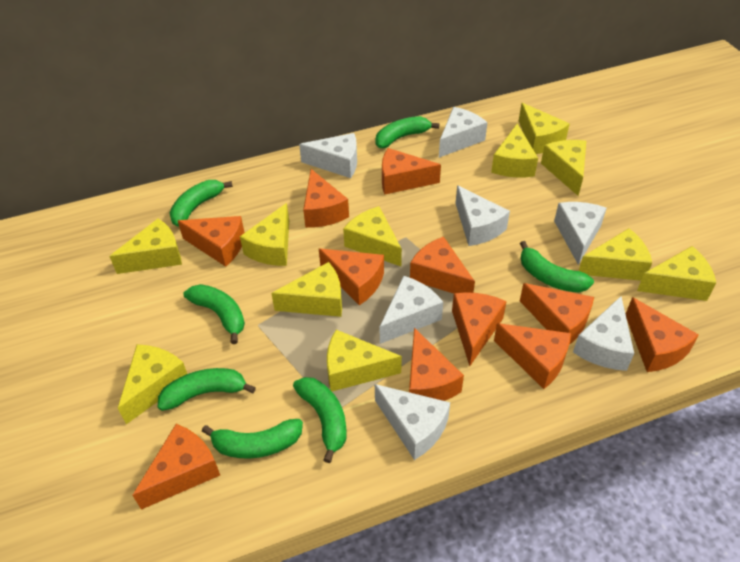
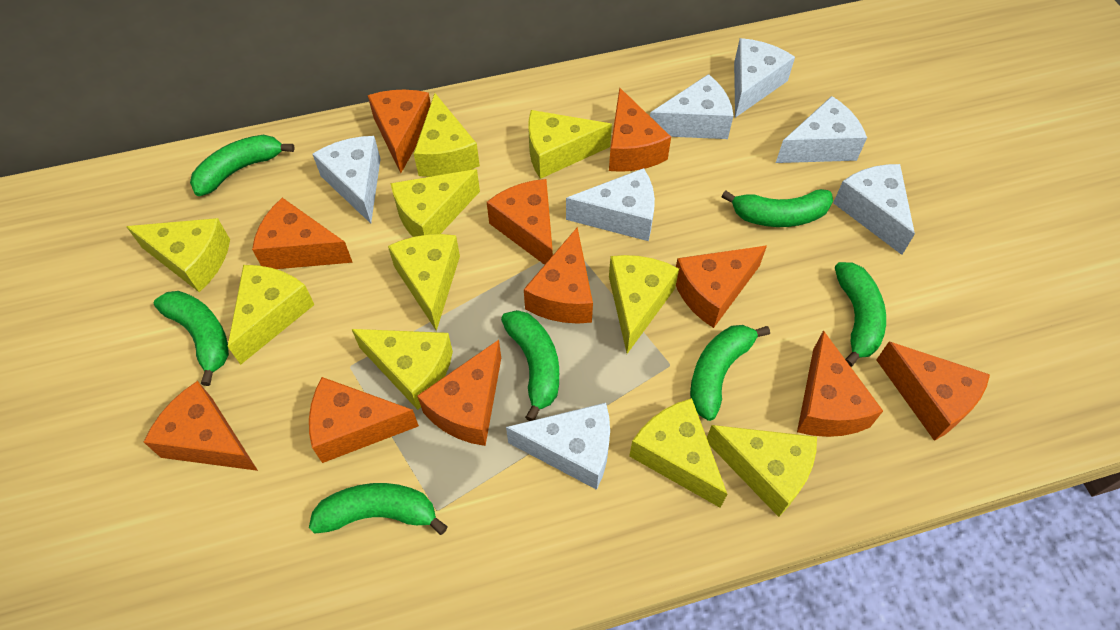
yellow cheese: 11 -> 10

